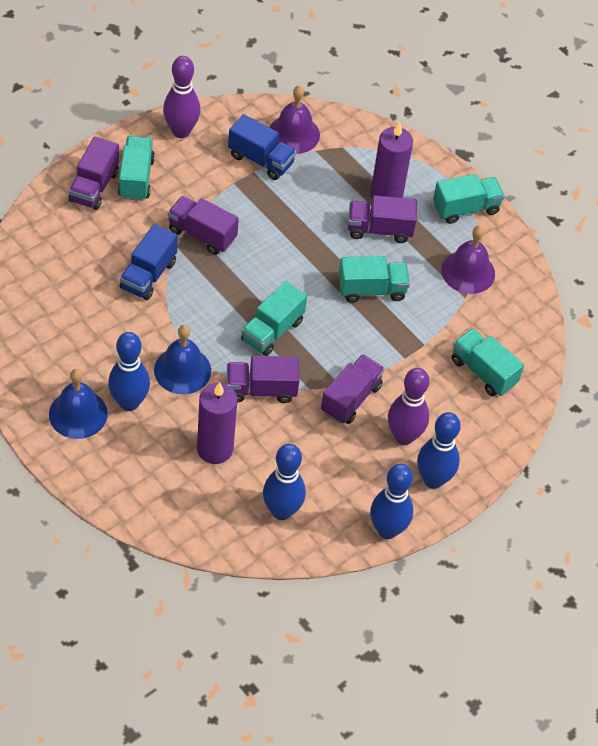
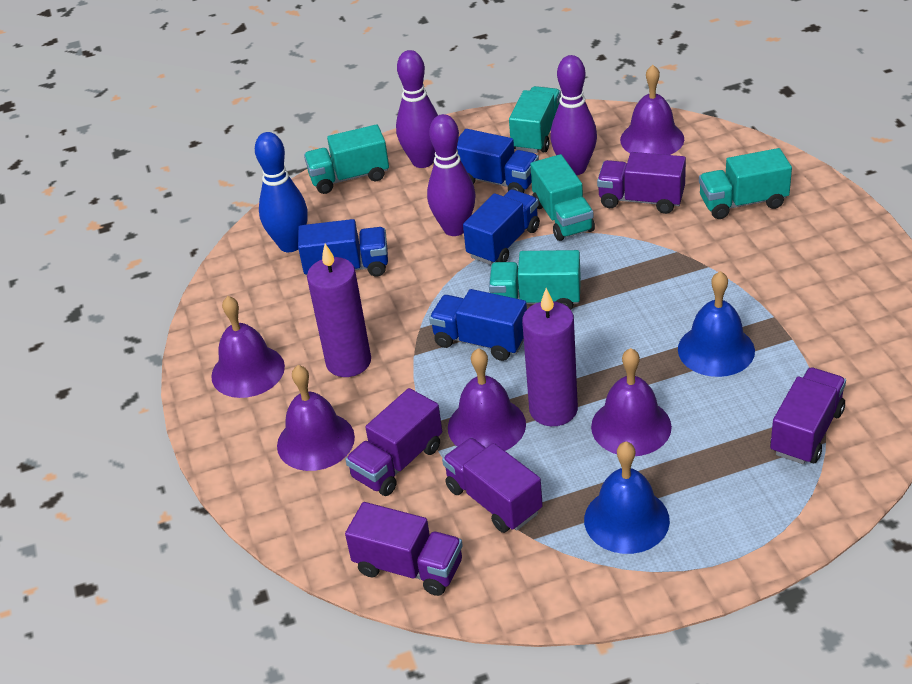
blue bowling pin: 4 -> 1
blue truck: 2 -> 4
purple bell: 2 -> 5
purple bowling pin: 2 -> 3

